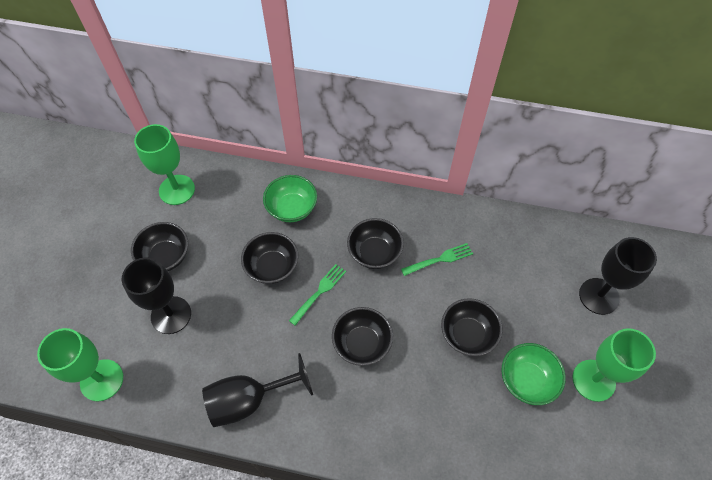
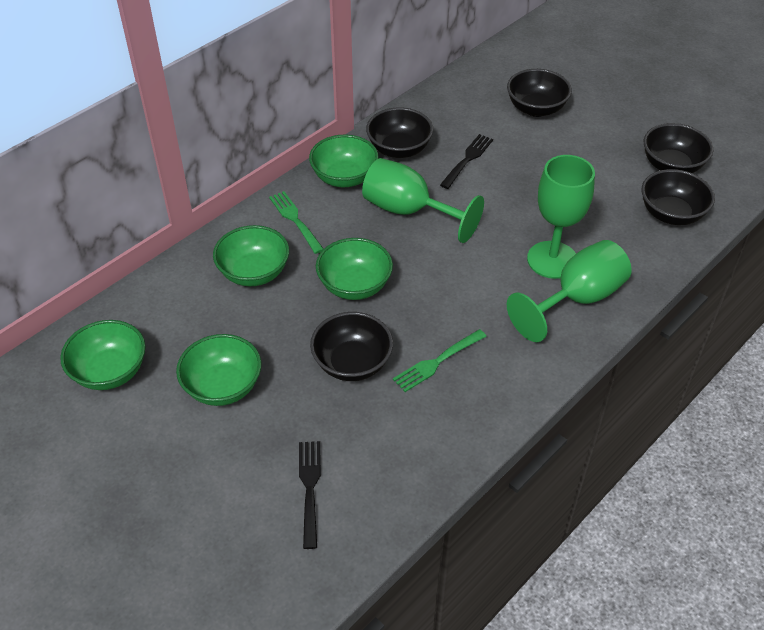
black fork: 0 -> 2
black goblet: 3 -> 0
green bowl: 2 -> 5

